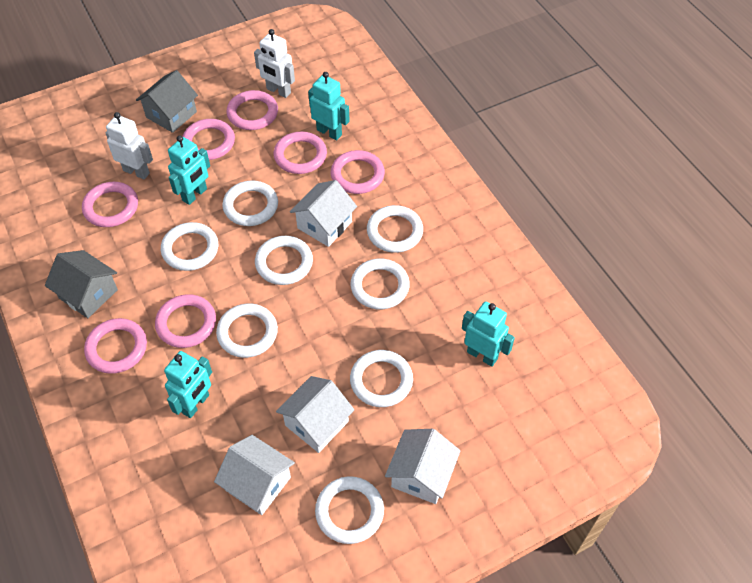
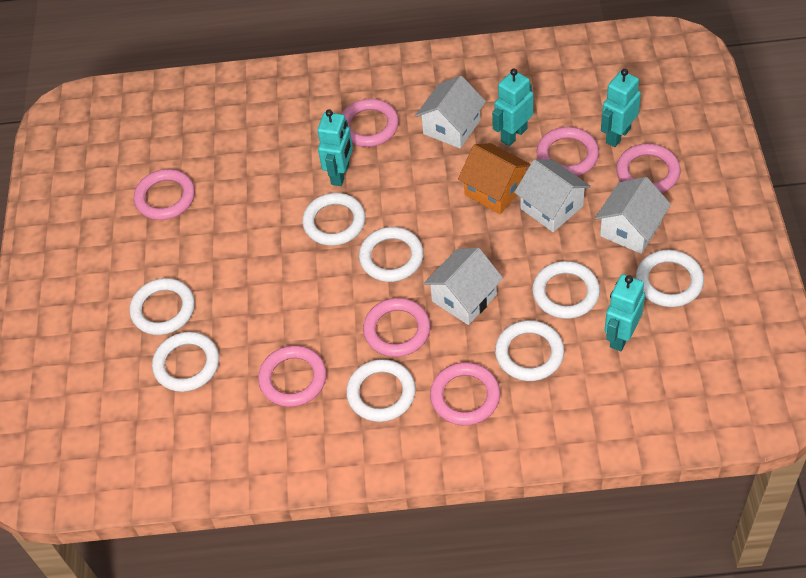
grey house: 2 -> 0
orange house: 0 -> 1
white robot: 2 -> 0

